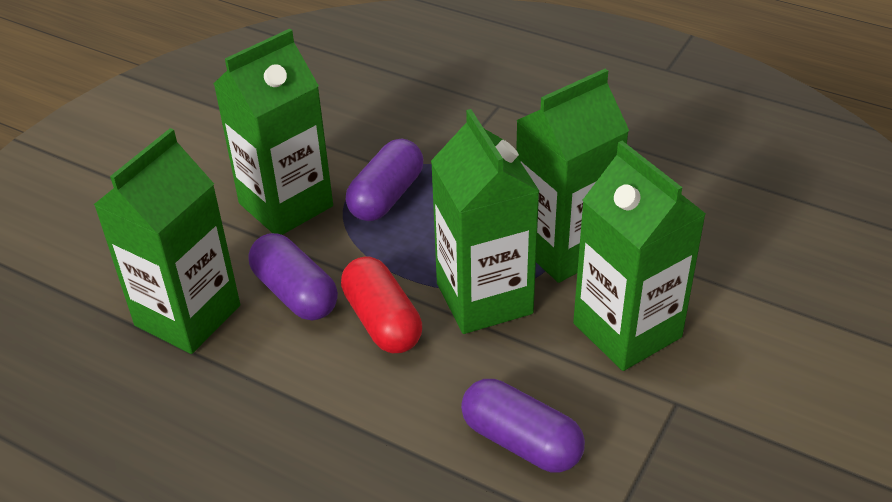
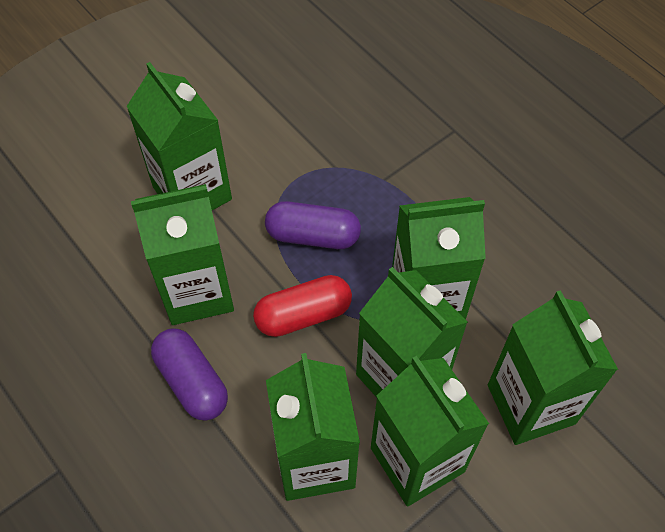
green carton: 5 -> 7
purple capsule: 3 -> 2

